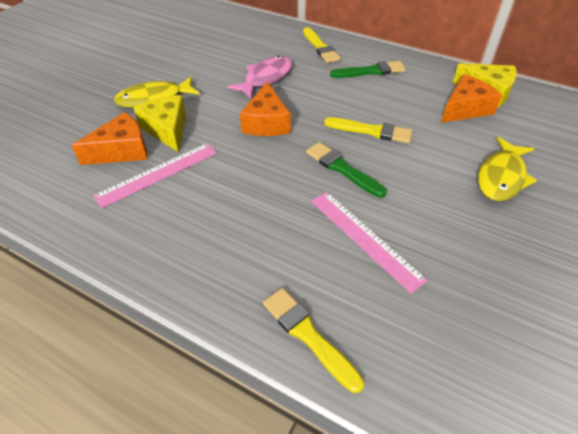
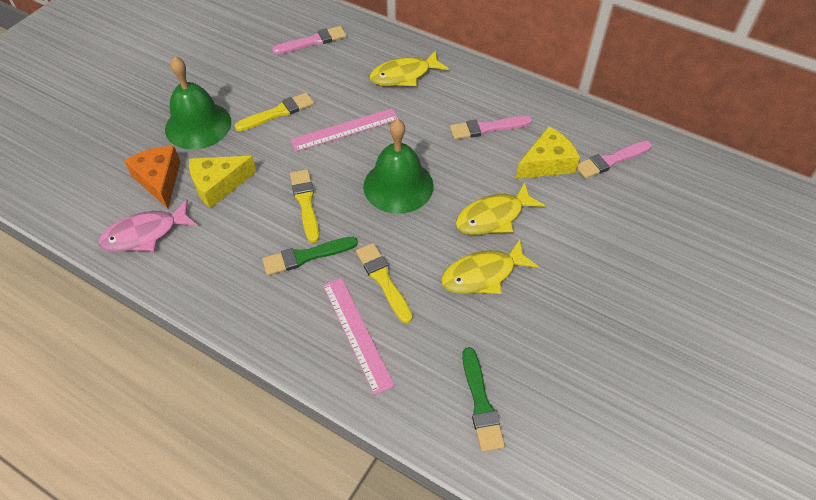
green bell: 0 -> 2
orange cheese: 3 -> 1
pink brush: 0 -> 3
yellow fish: 2 -> 3

